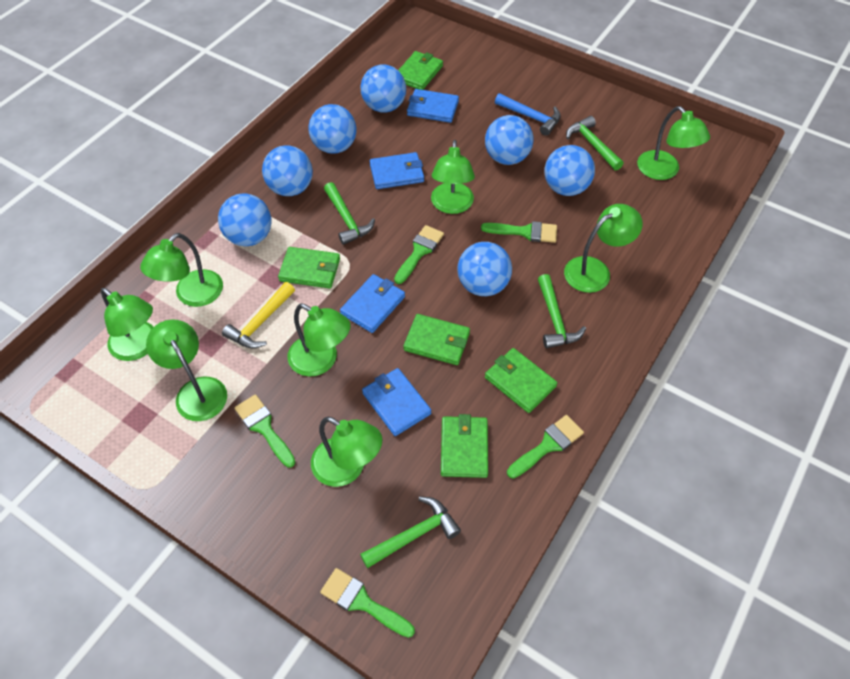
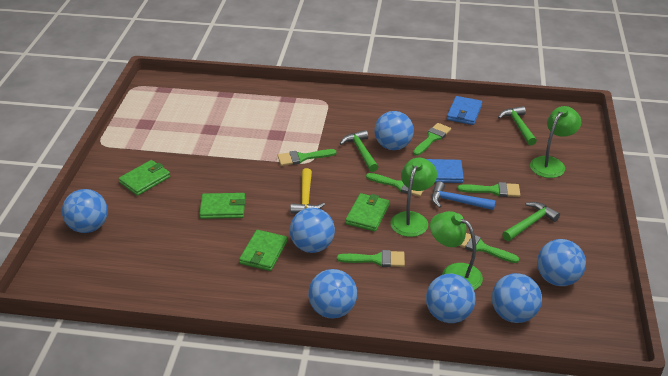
blue wallet: 4 -> 2
green brush: 5 -> 6
green hammer: 4 -> 3
green lamp: 8 -> 3
green wallet: 5 -> 4

